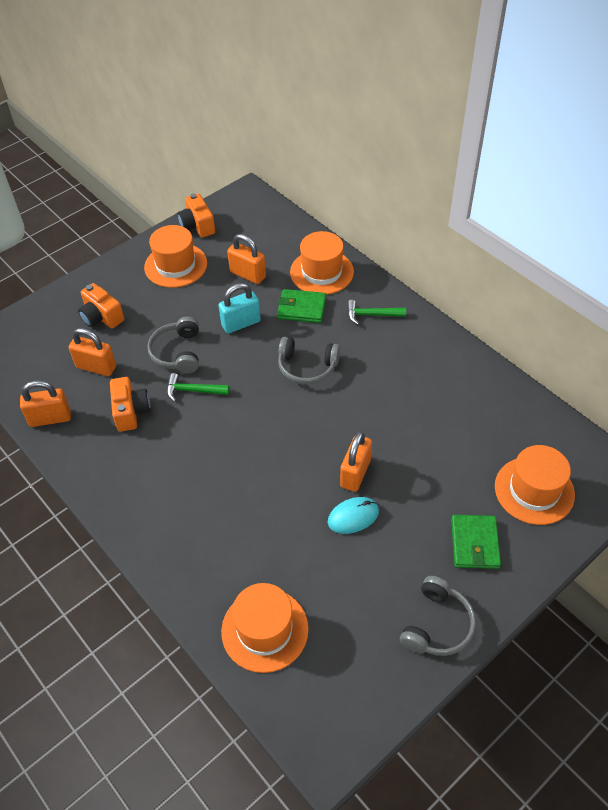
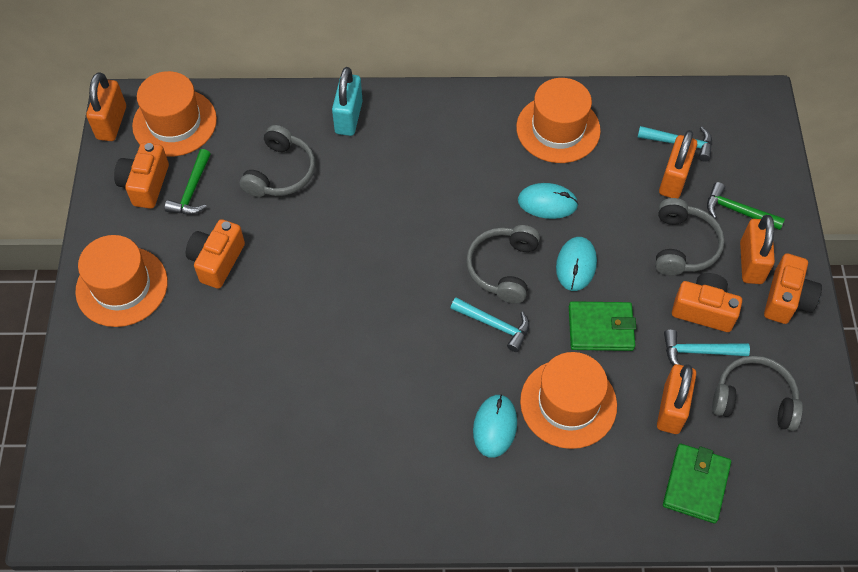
grey headphones: 3 -> 4
orange camera: 3 -> 4
turquoise hammer: 0 -> 3
turquoise mouse: 1 -> 3

